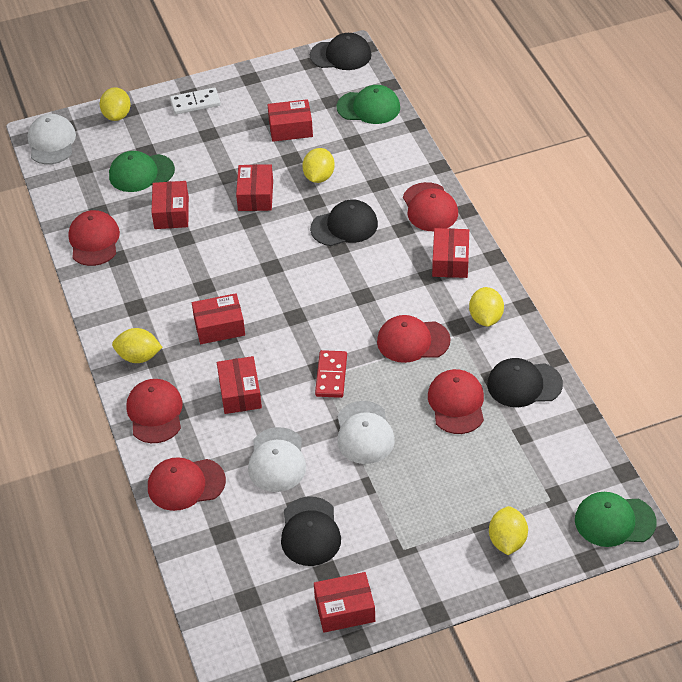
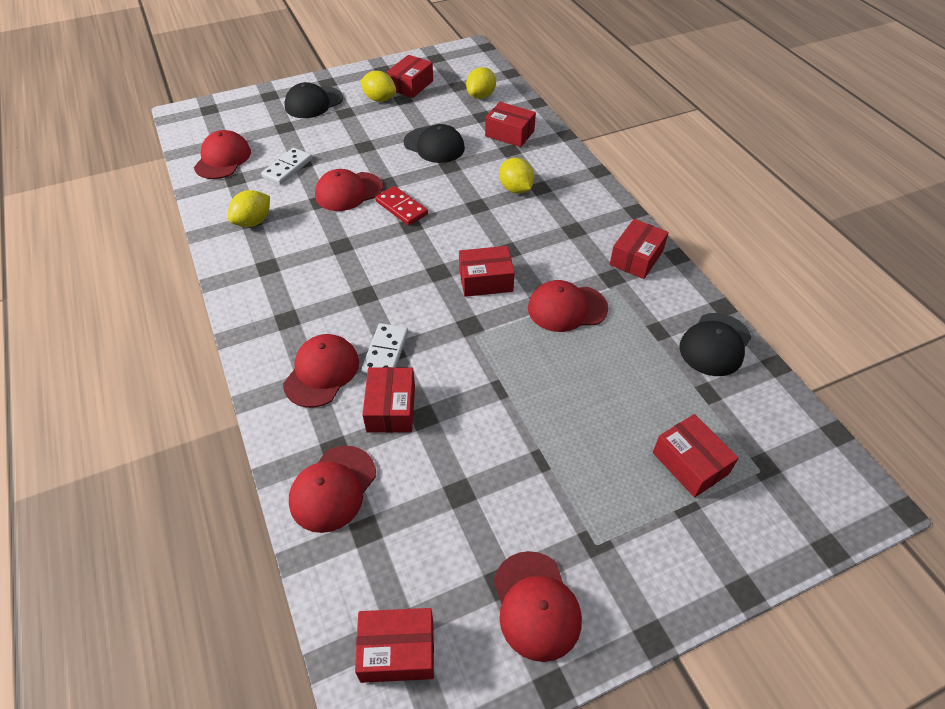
black cap: 4 -> 3
green cap: 3 -> 0
white cap: 3 -> 0
white domino: 1 -> 2
yellow lemon: 5 -> 4

